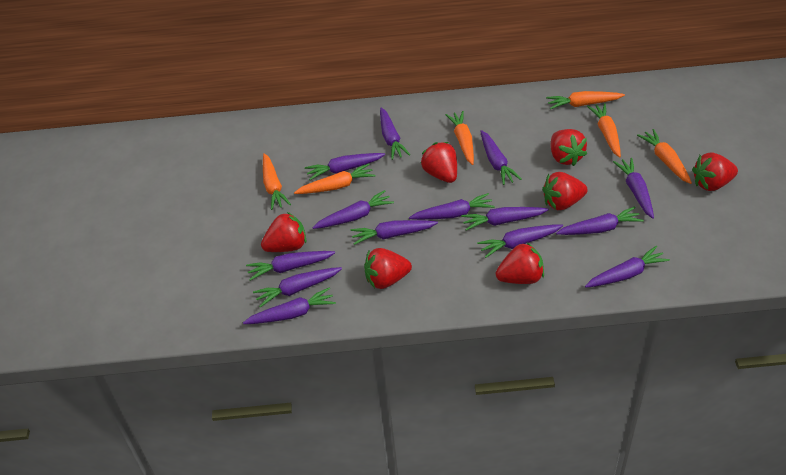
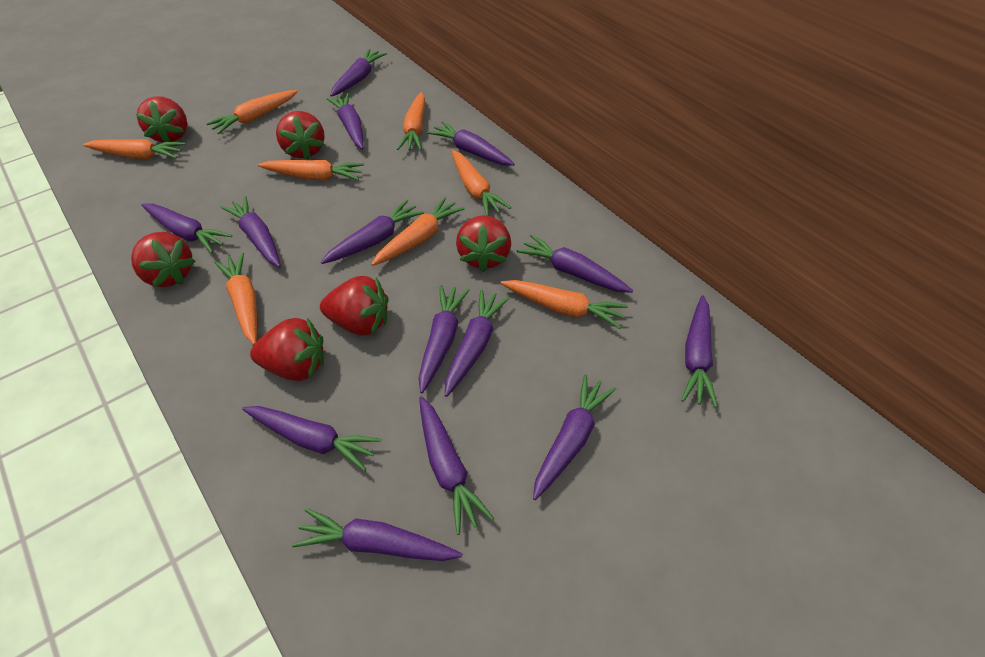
orange carrot: 6 -> 8
red strawberry: 7 -> 6

